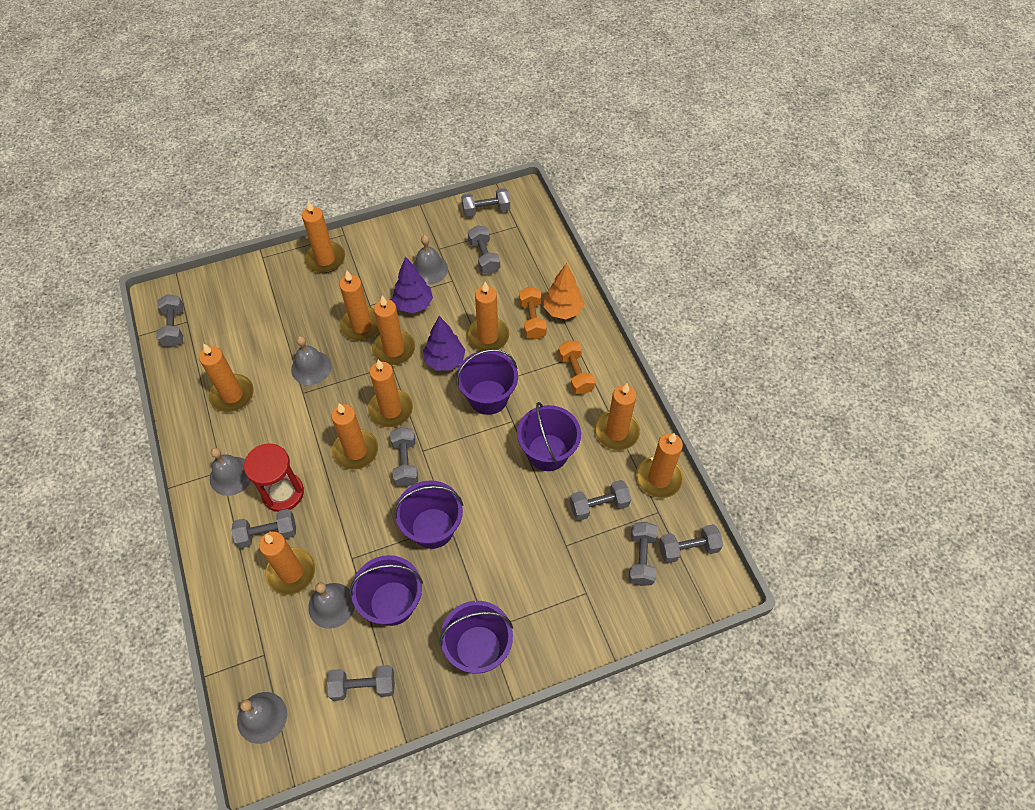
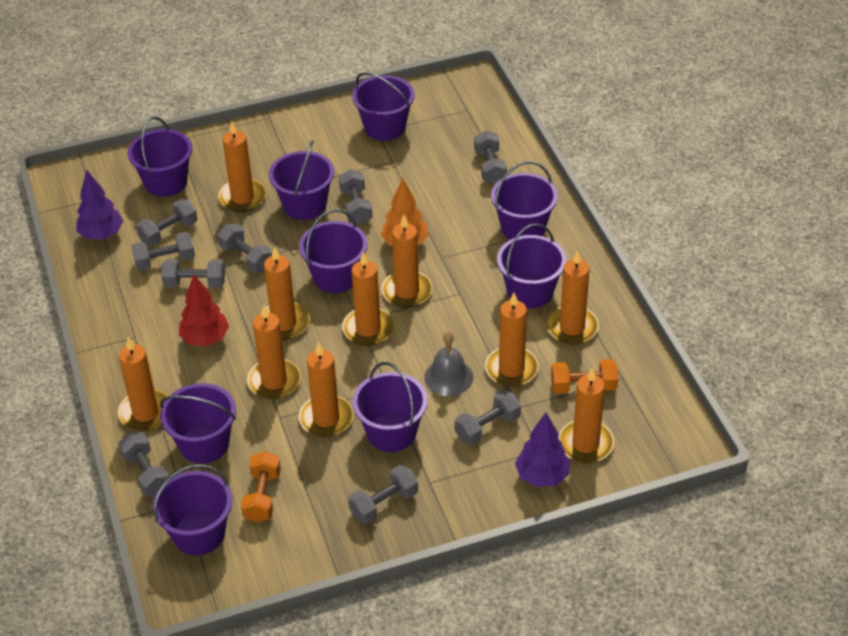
grey bell: 5 -> 1
purple bucket: 5 -> 9
red hourglass: 1 -> 0
red tree: 0 -> 1

